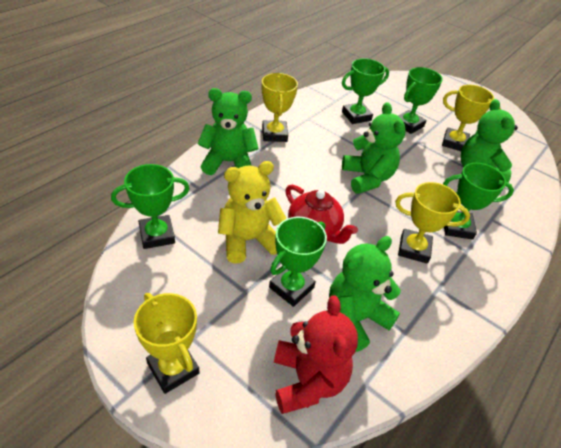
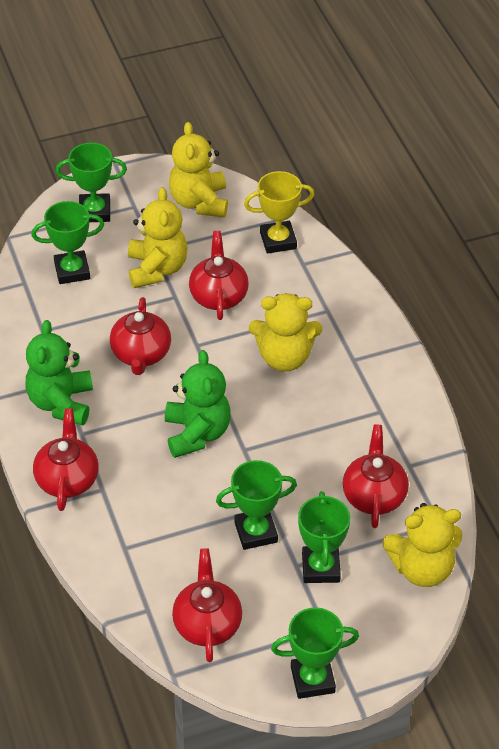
green teddy bear: 4 -> 2
red teapot: 1 -> 5
red teddy bear: 1 -> 0
yellow teddy bear: 1 -> 4
yellow trophy: 4 -> 1

